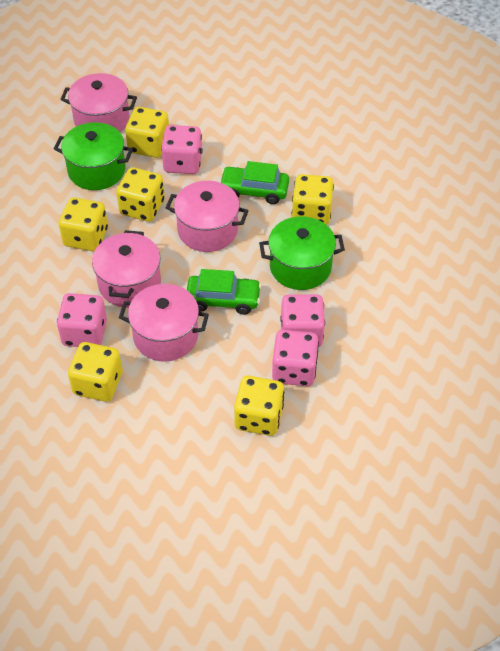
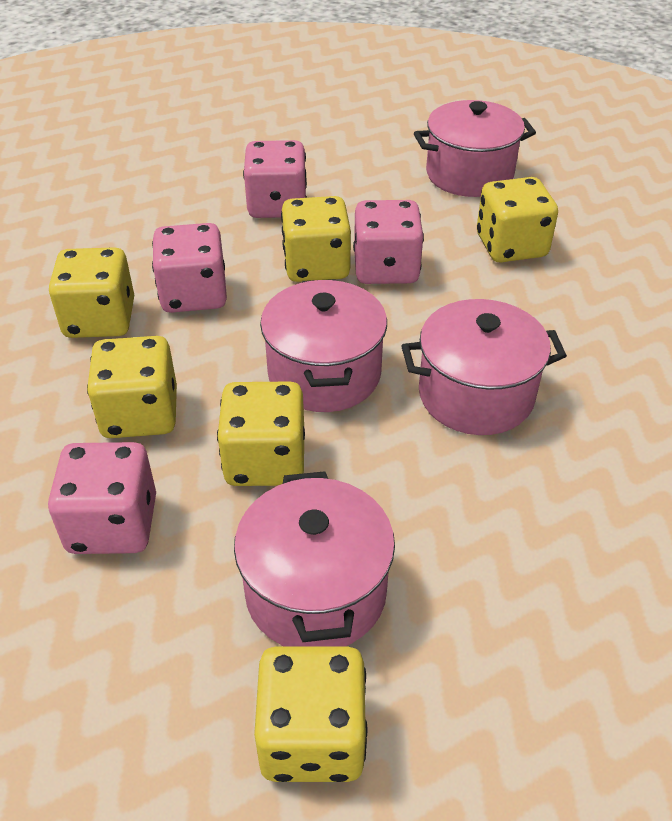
green car: 2 -> 0
green pot: 2 -> 0

